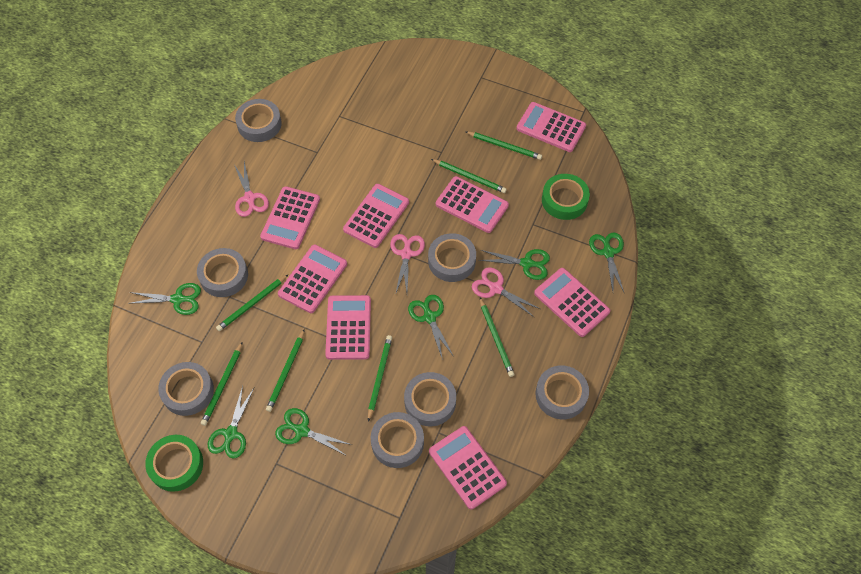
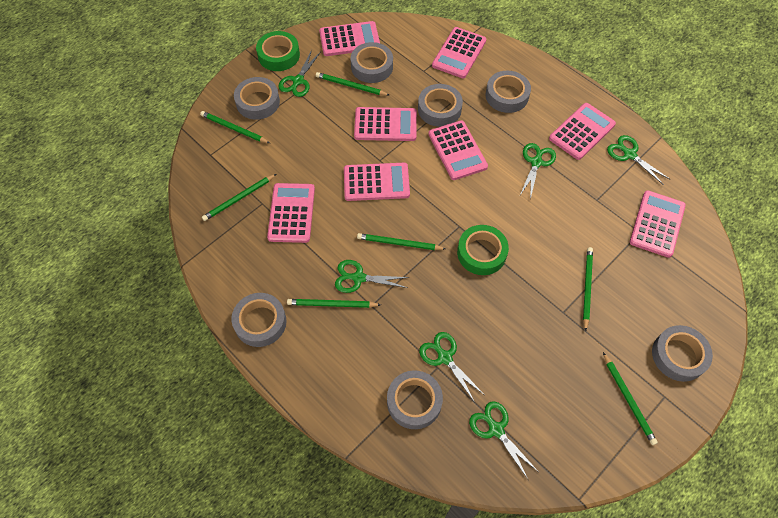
pink scissors: 3 -> 0

